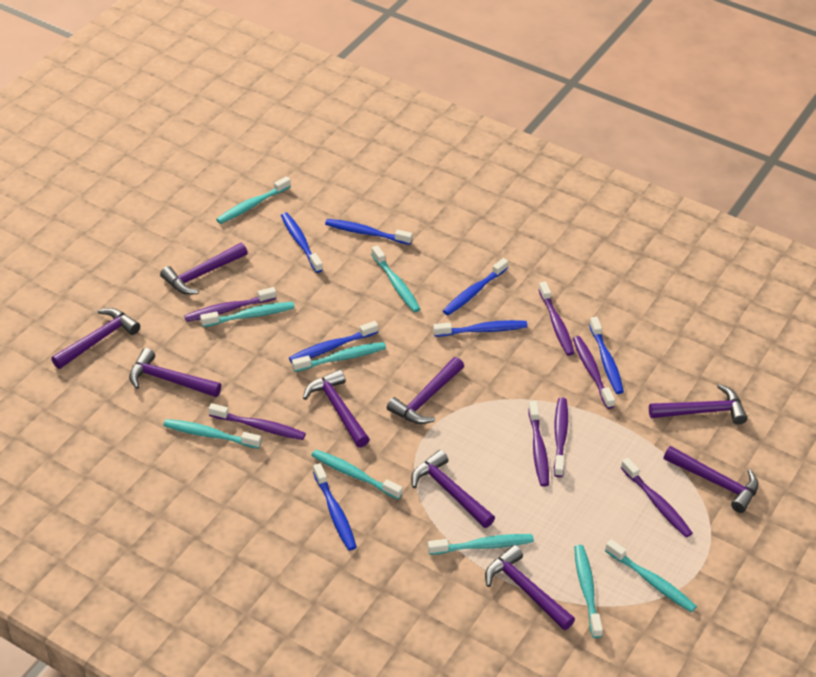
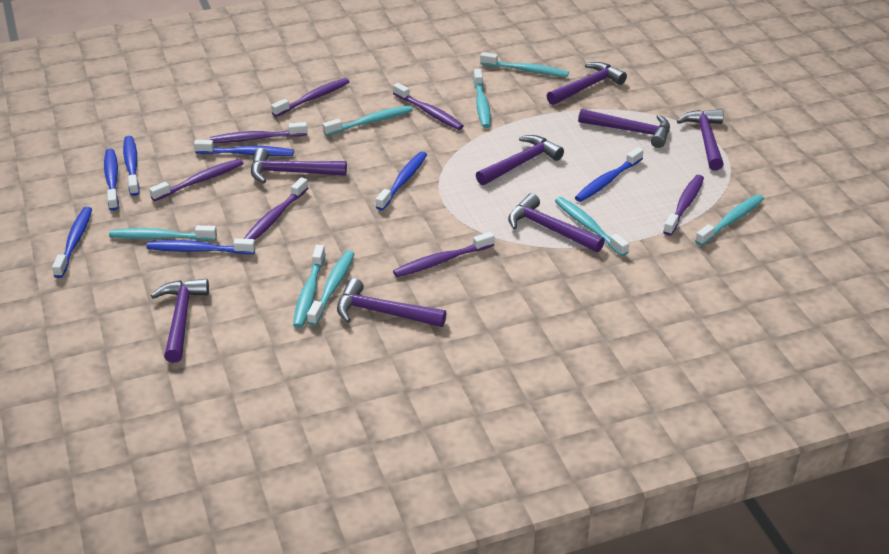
purple hammer: 9 -> 8
turquoise toothbrush: 9 -> 8

